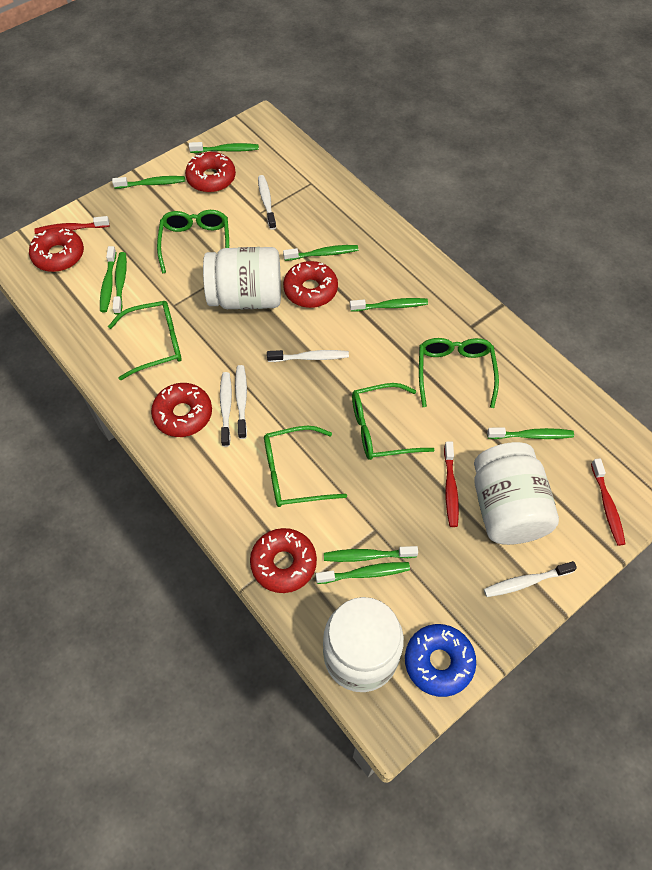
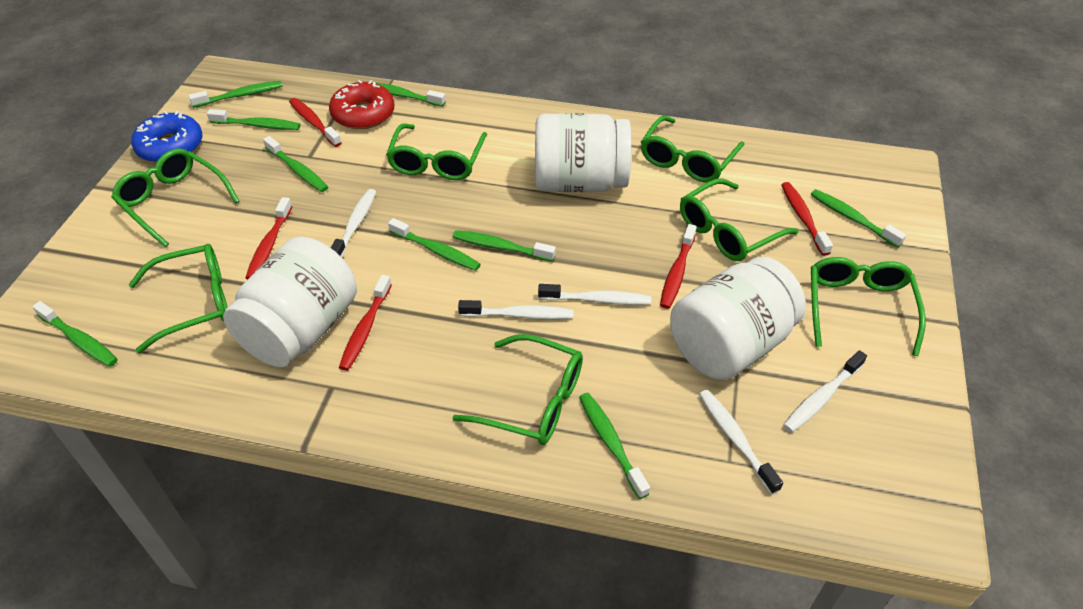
green glasses: 5 -> 7
red donut: 5 -> 1
red toothbrush: 3 -> 5

